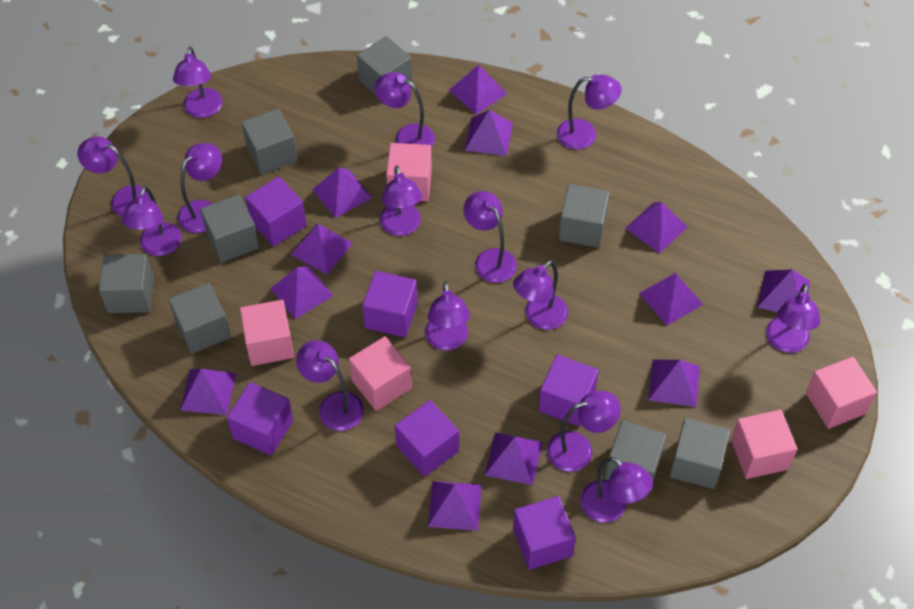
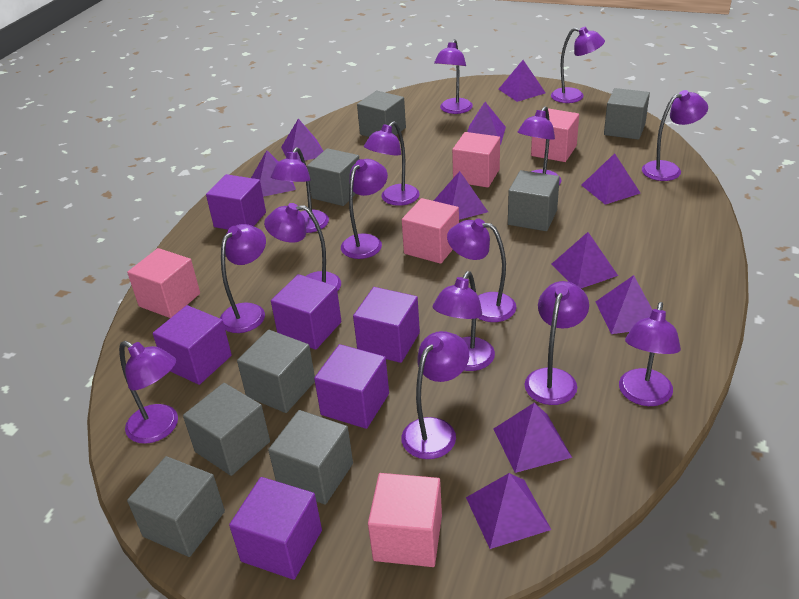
purple lamp: 14 -> 15
purple pyramid: 12 -> 10

